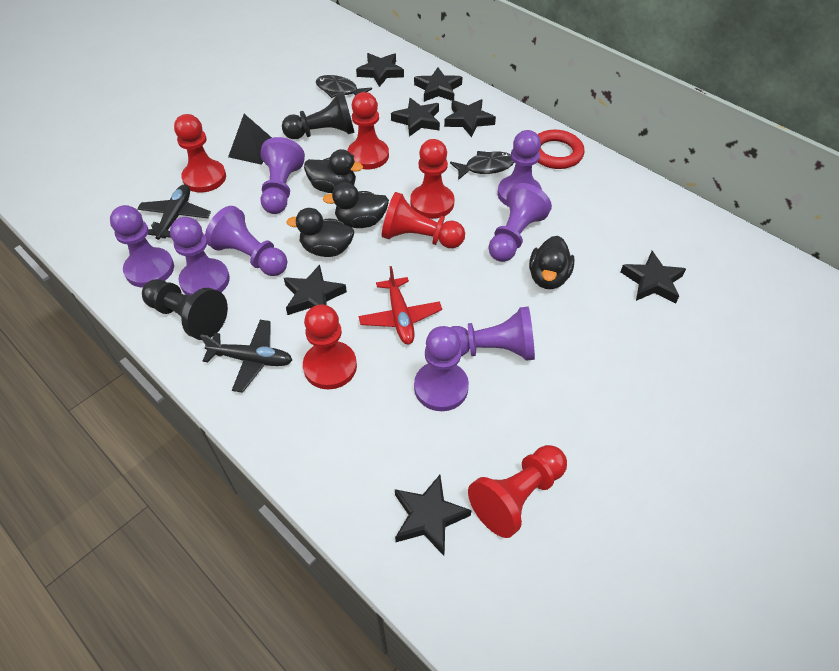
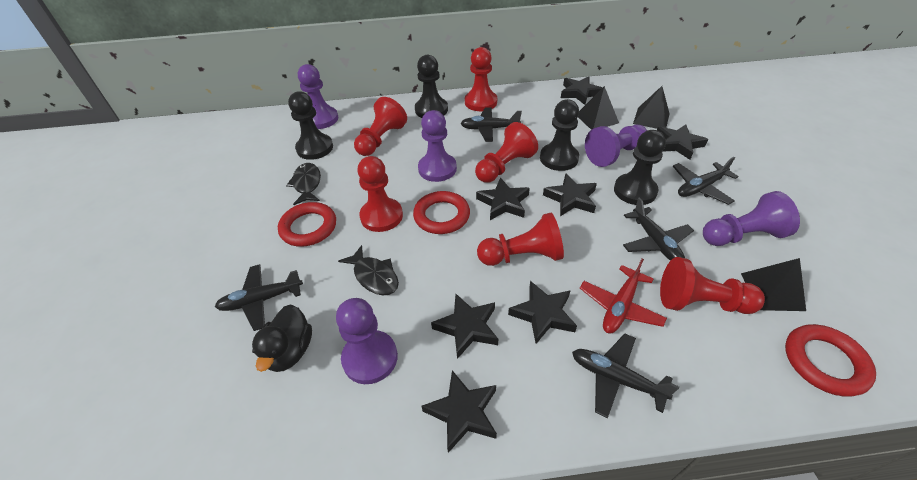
black duck: 4 -> 1
black pawn: 2 -> 4
black plane: 2 -> 5
black pyramid: 1 -> 3
purple pawn: 8 -> 5
red ring: 1 -> 3

